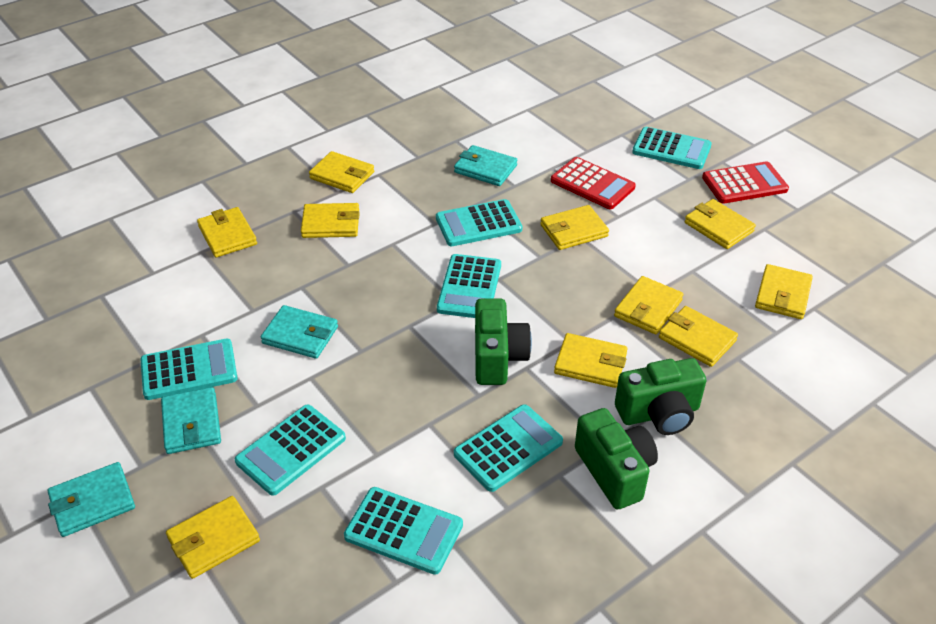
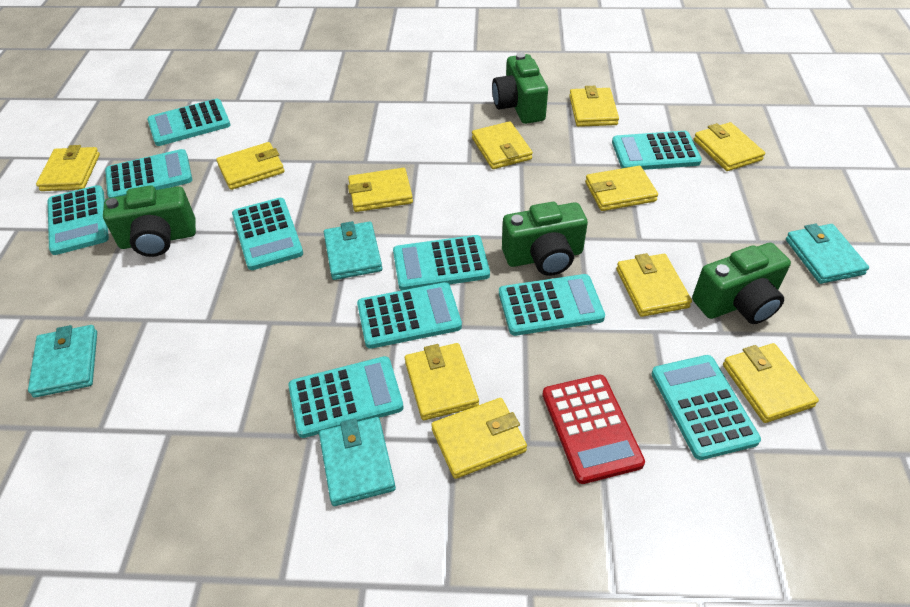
green camera: 3 -> 4
red calculator: 2 -> 1
turquoise calculator: 7 -> 10
yellow wallet: 10 -> 11

